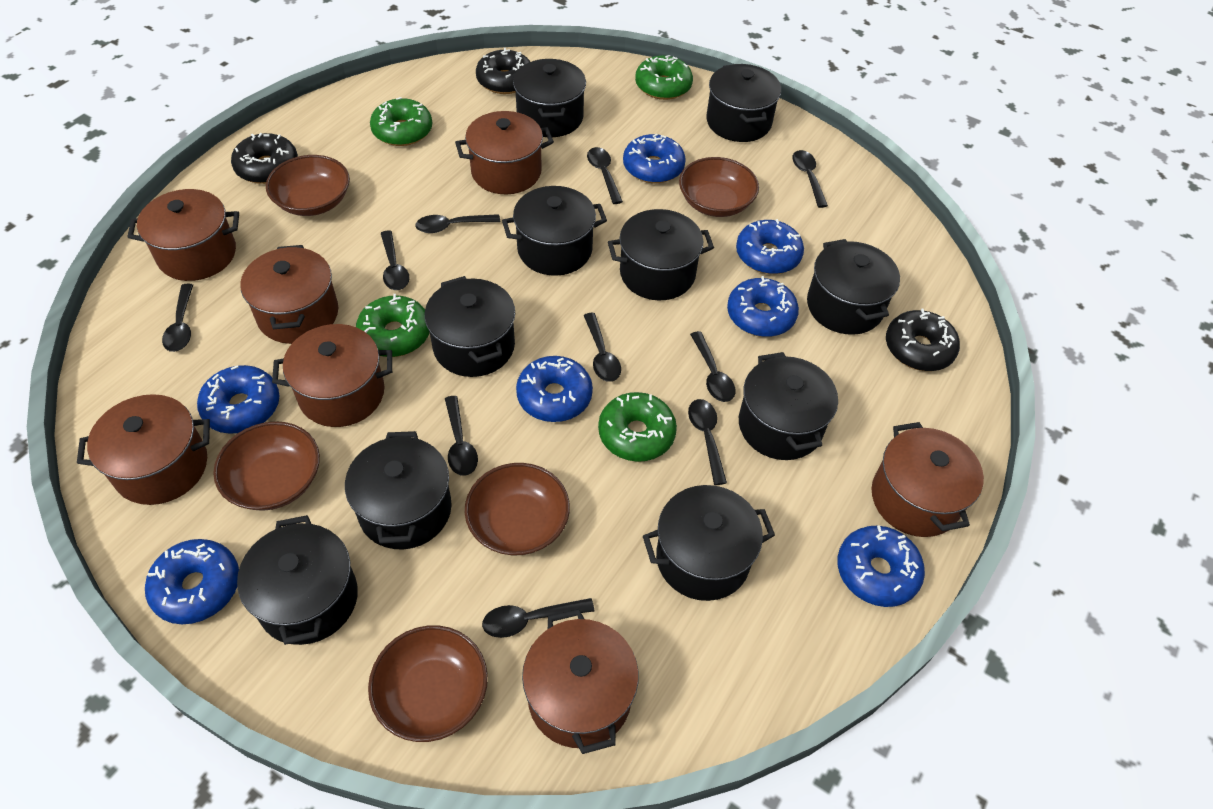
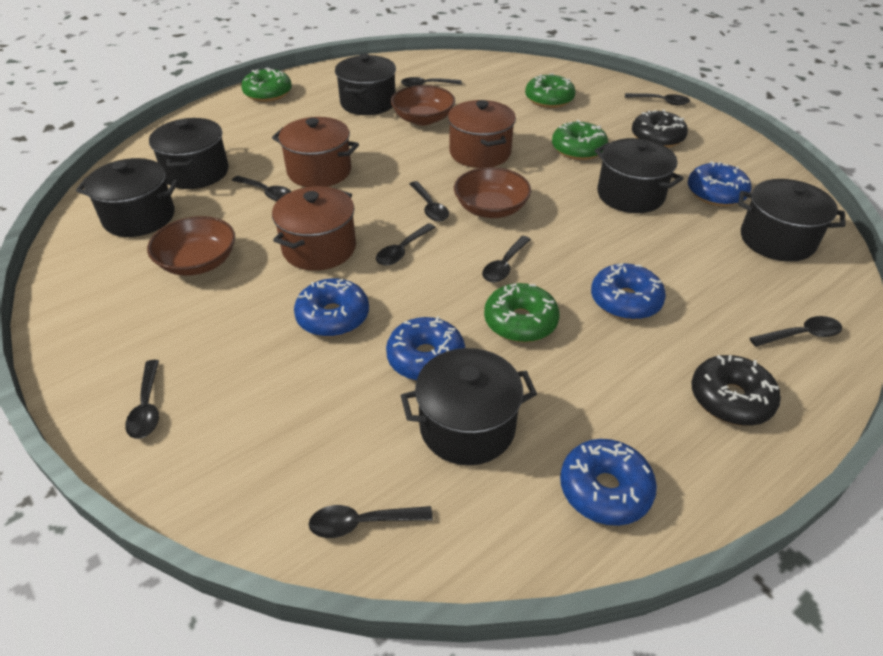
black donut: 3 -> 2
black pot: 10 -> 6
black spoon: 10 -> 9
blue donut: 7 -> 5
brown bowl: 5 -> 3
brown pot: 7 -> 3

